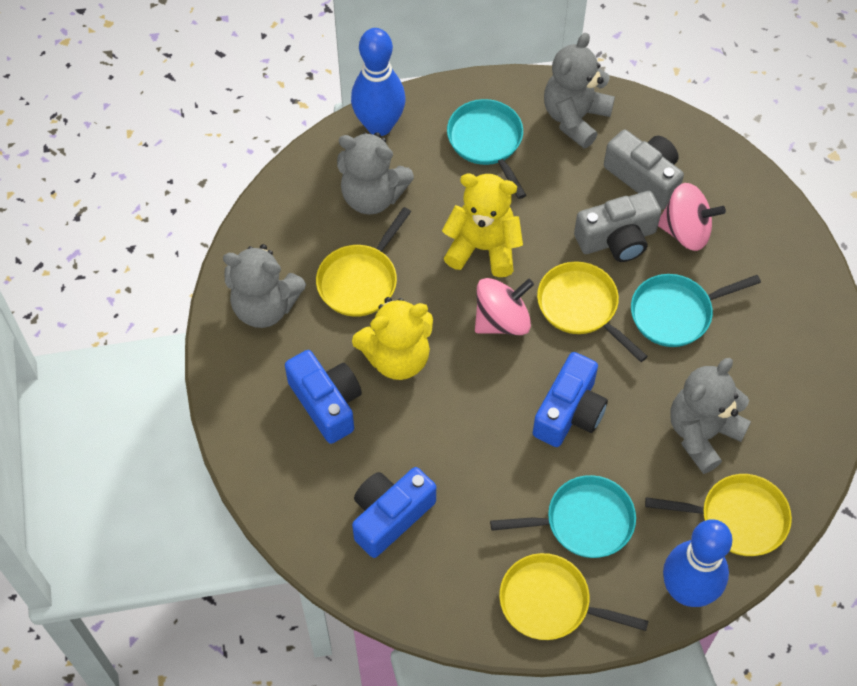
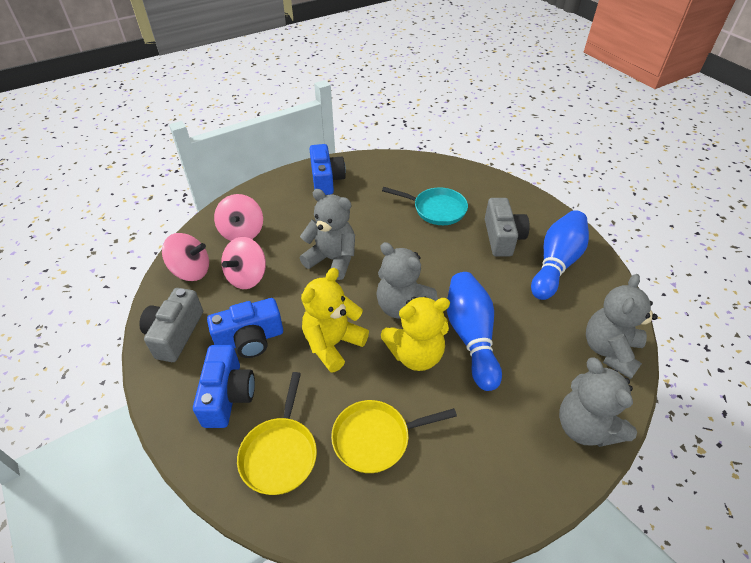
pink spinning top: 2 -> 3
turquoise pan: 3 -> 1
yellow pan: 4 -> 2

